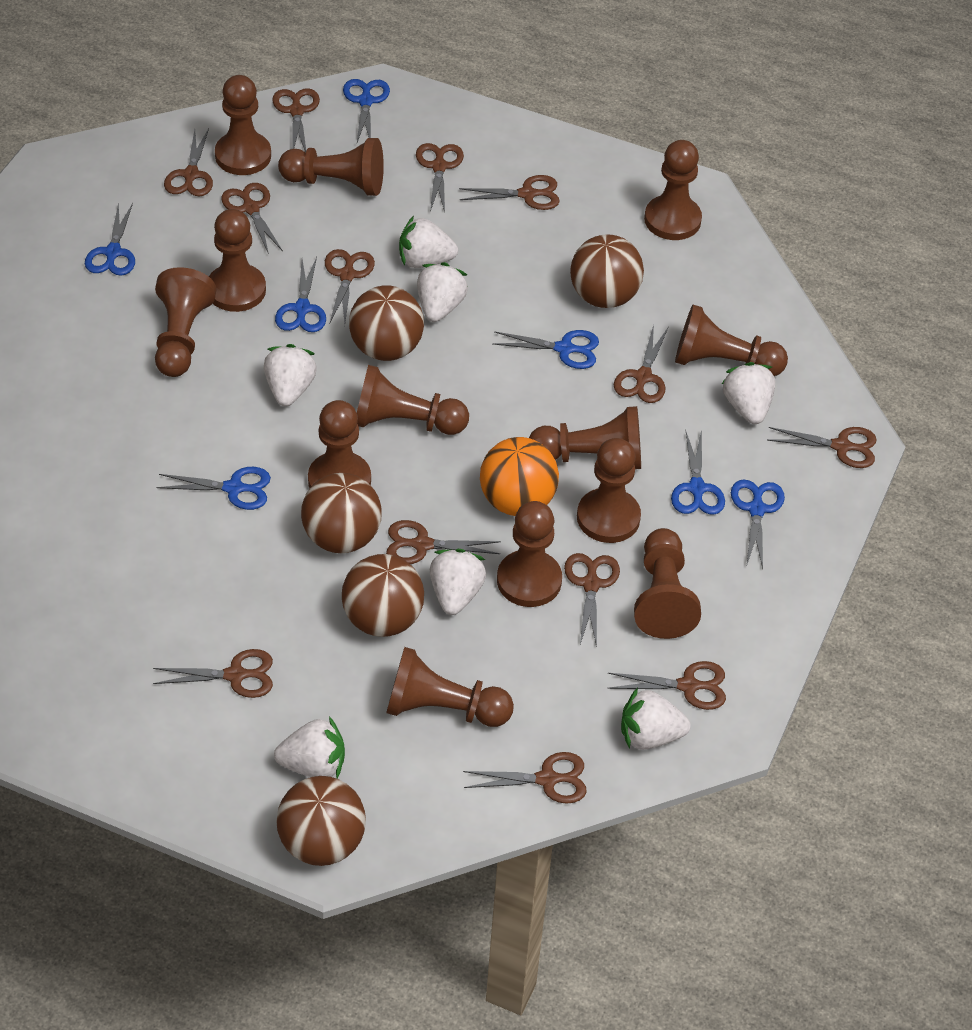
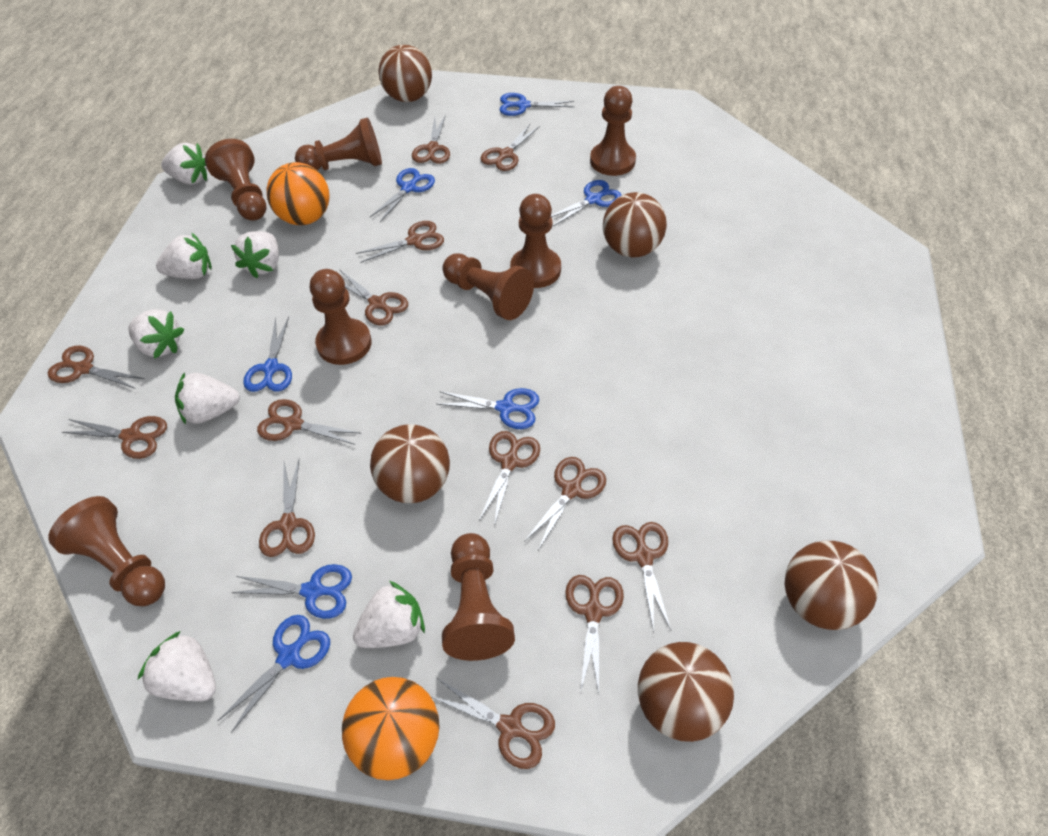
brown pawn: 13 -> 8
orange ball: 1 -> 2

